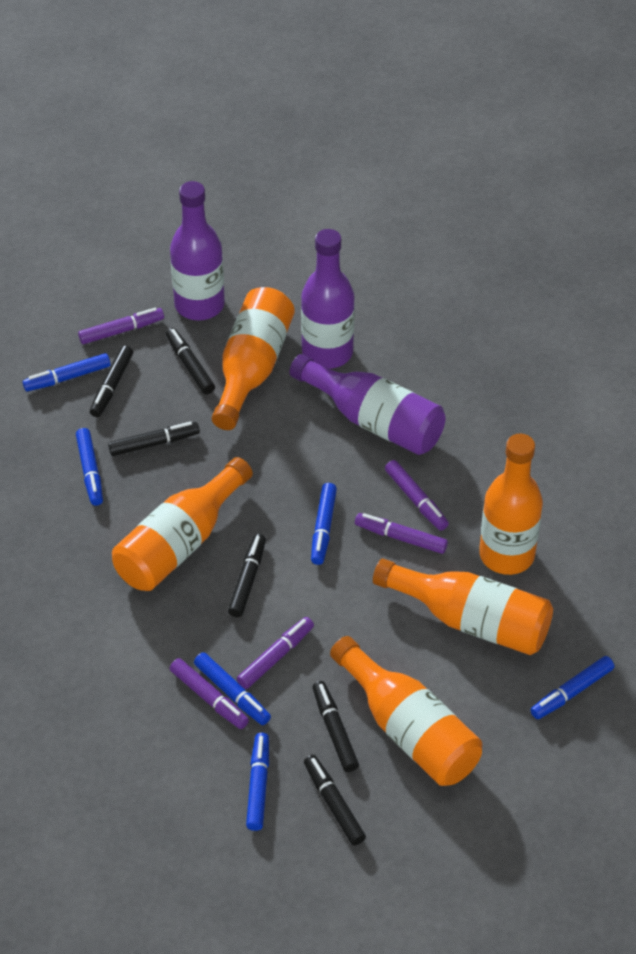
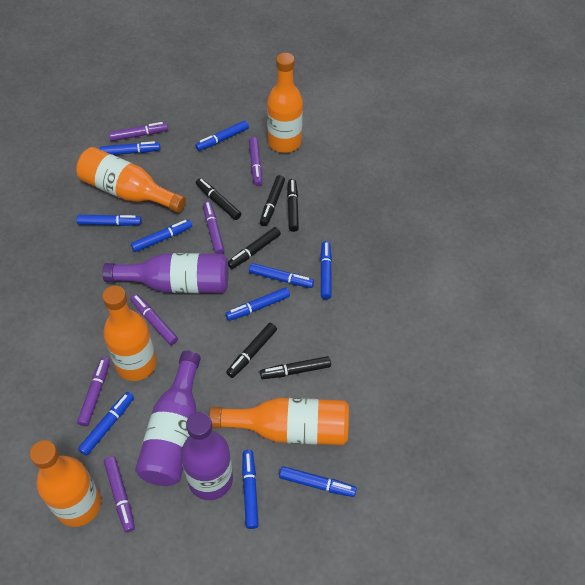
blue marker: 6 -> 10
purple marker: 5 -> 6

